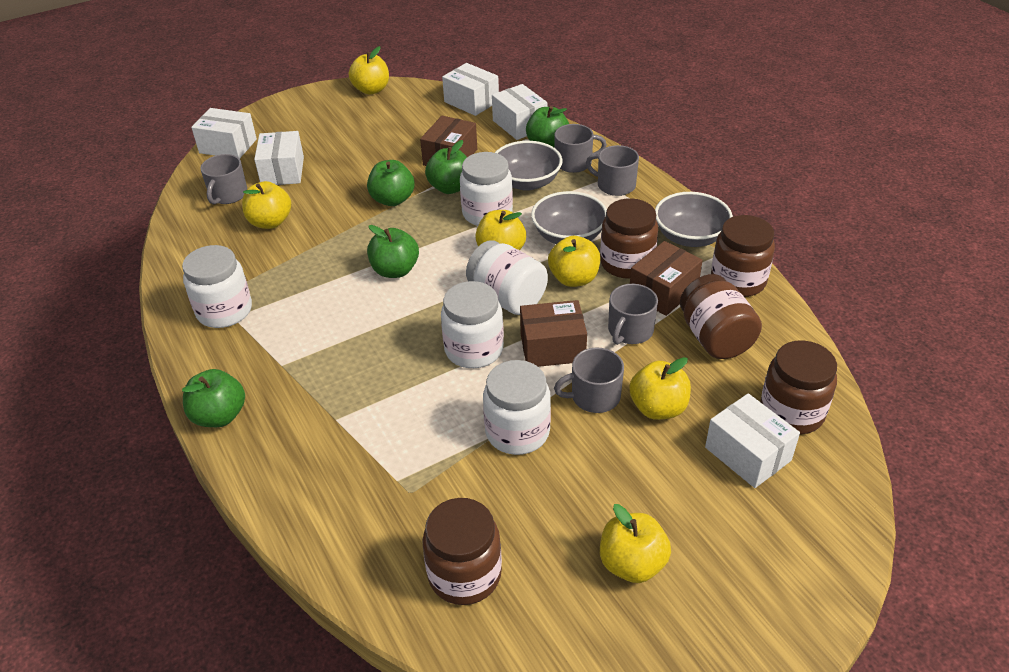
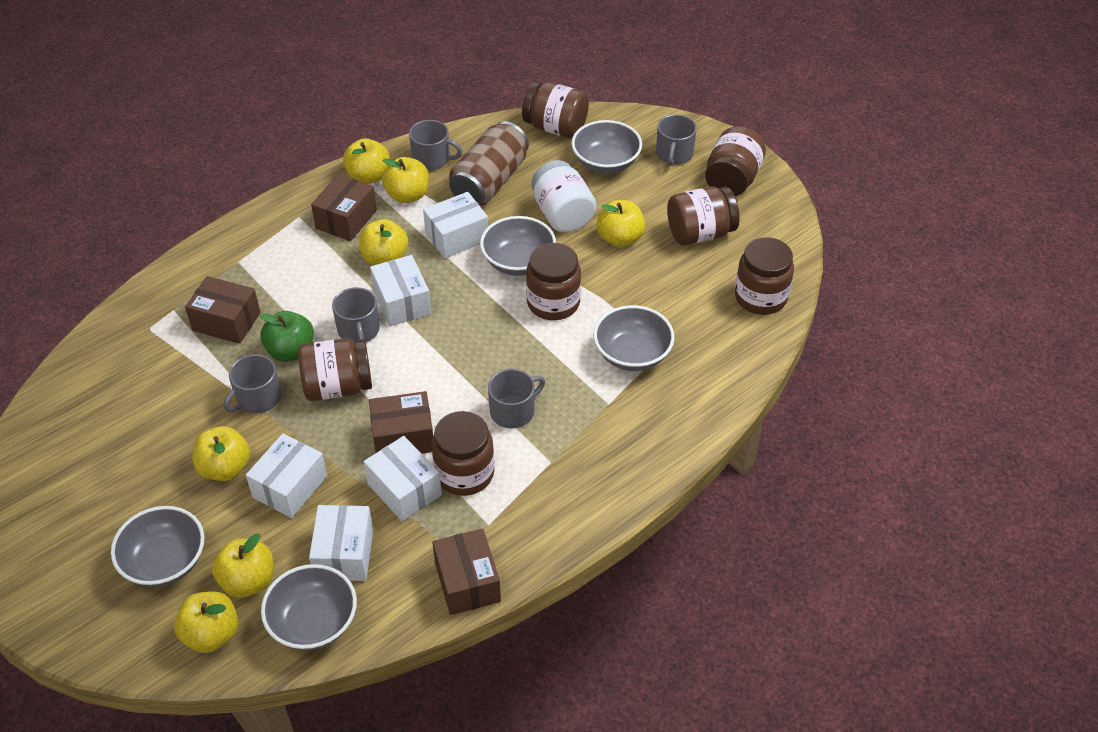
brown box: 3 -> 4
brown can: 0 -> 1
brown jar: 5 -> 7
green apple: 5 -> 1
grey bowl: 3 -> 5
white jar: 5 -> 1
yellow apple: 6 -> 7

